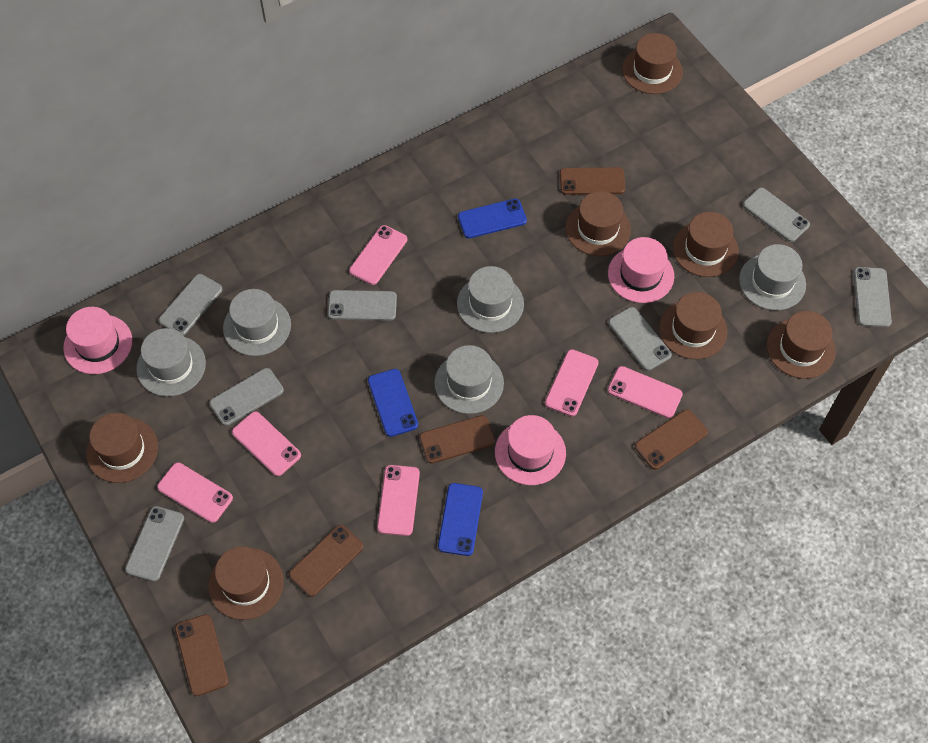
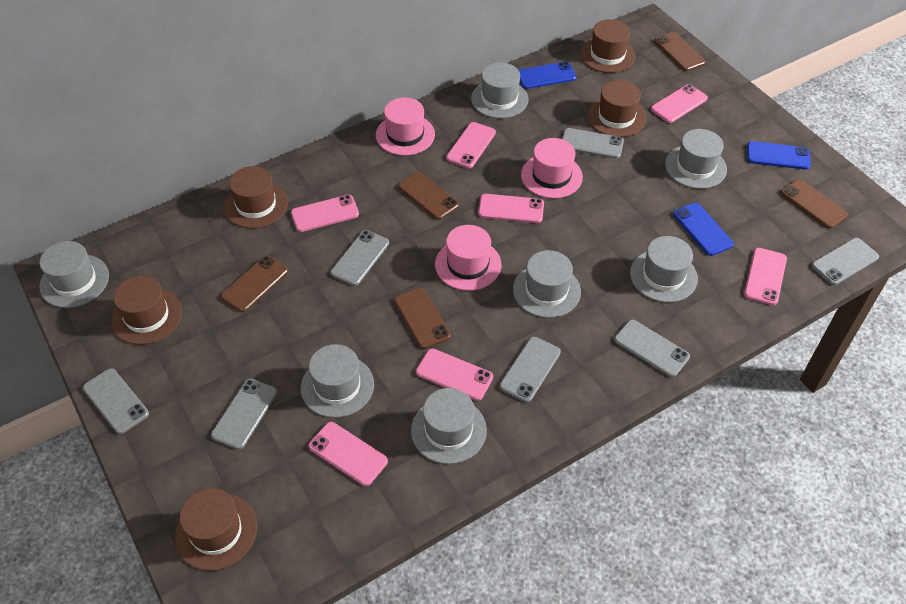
brown hat: 7 -> 5
grey hat: 5 -> 7
pink phone: 6 -> 7

